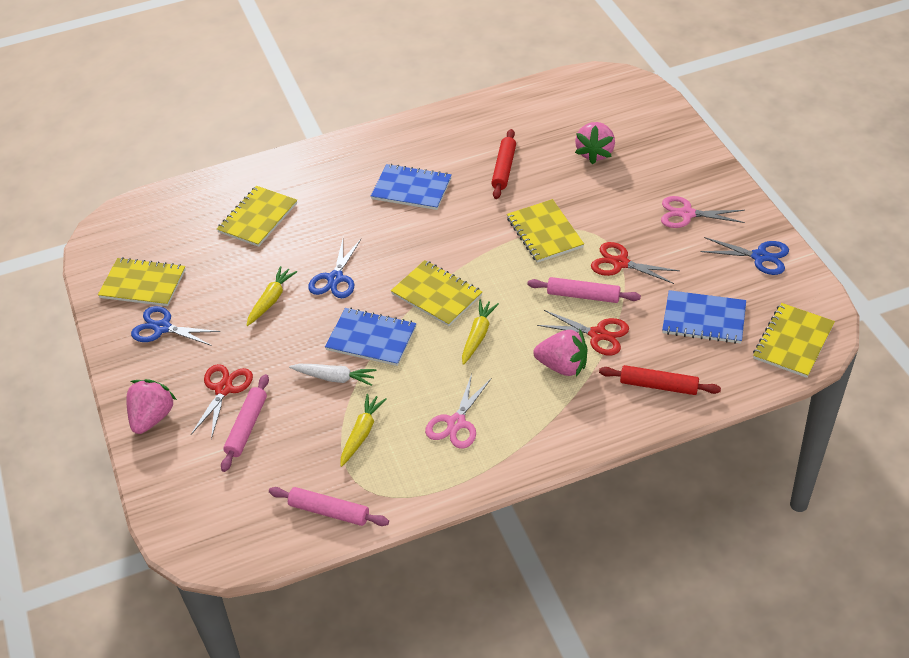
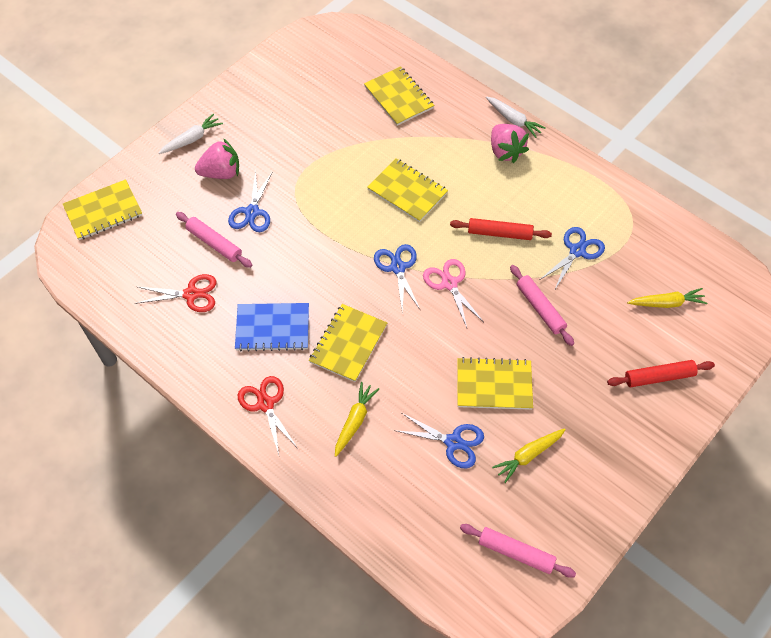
blue notebook: 3 -> 1
blue scissors: 3 -> 4
pink scissors: 2 -> 1
pink strawberry: 3 -> 2
red scissors: 3 -> 2
white carrot: 1 -> 2

